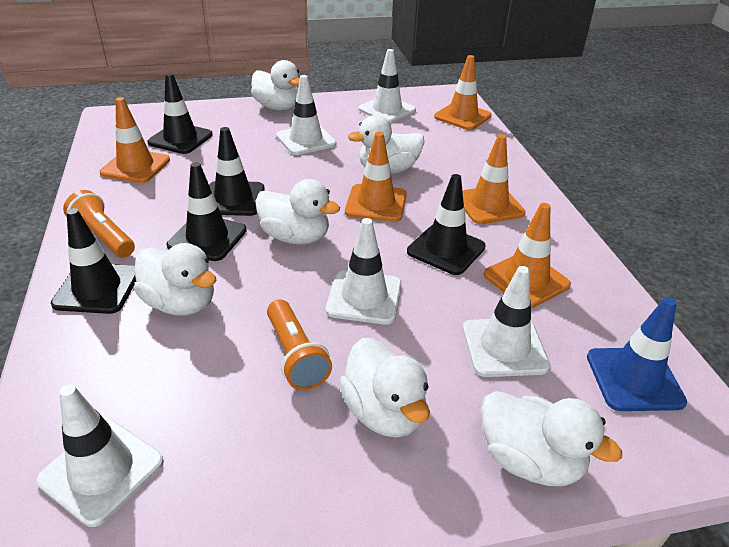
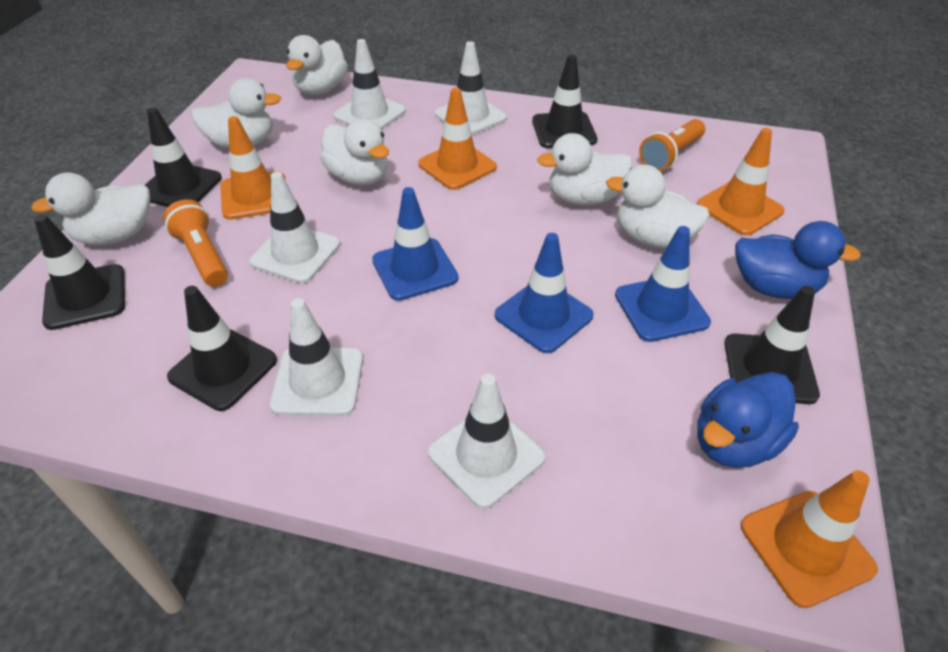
blue duck: 0 -> 2
blue traffic cone: 1 -> 3
orange traffic cone: 5 -> 4

